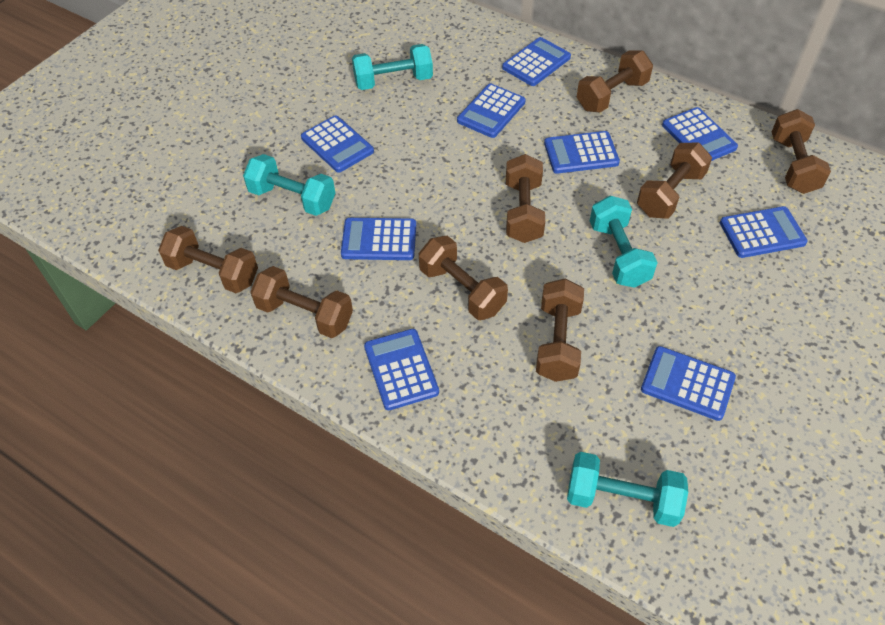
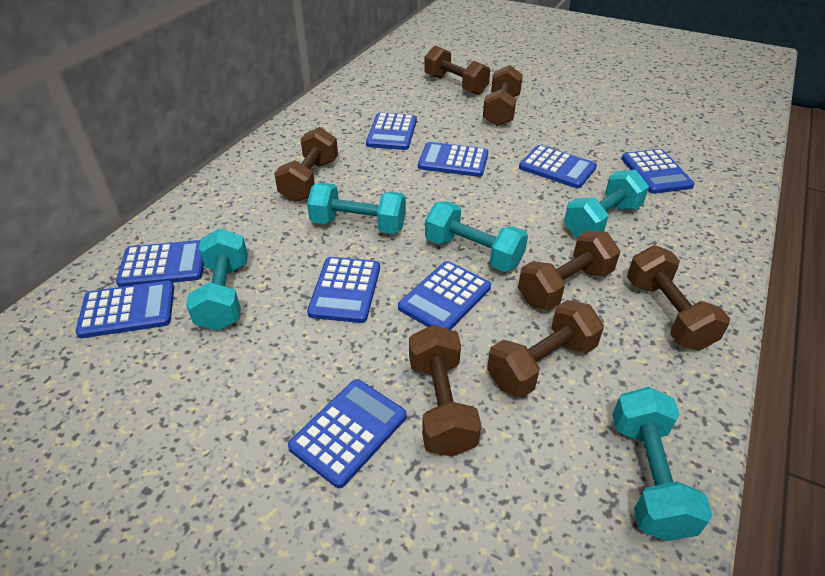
brown dumbbell: 8 -> 7
turquoise dumbbell: 4 -> 5

